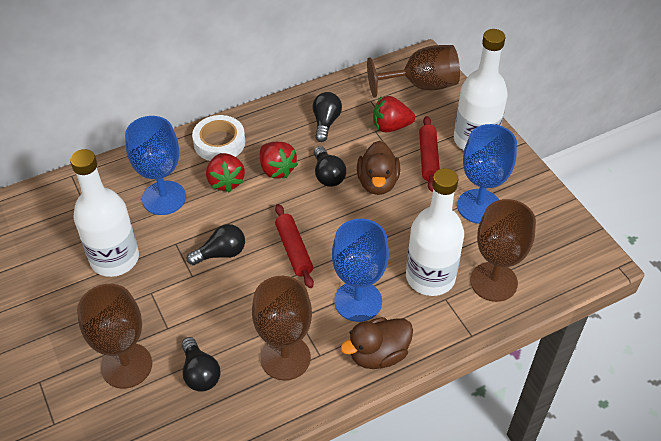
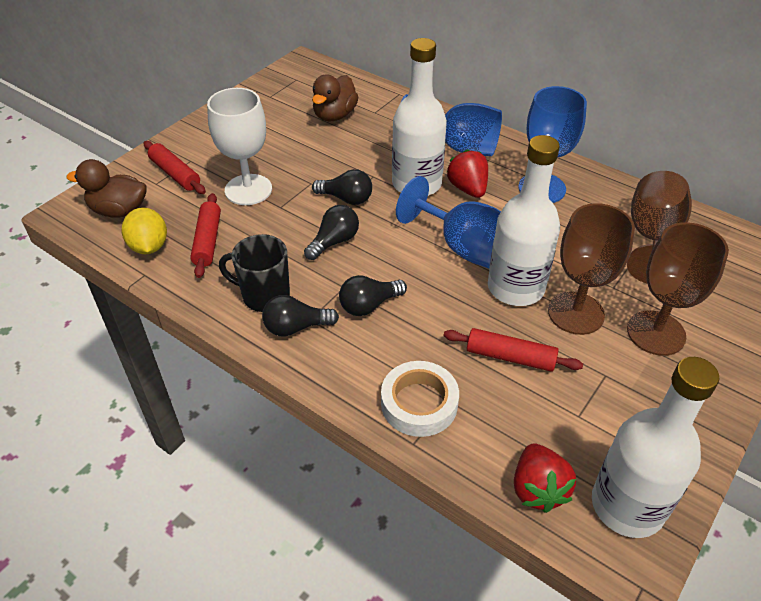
black mug: 0 -> 1
brown goblet: 4 -> 3
red rolling pin: 2 -> 3
red strawberry: 3 -> 2
white goblet: 0 -> 1
yellow lemon: 0 -> 1

